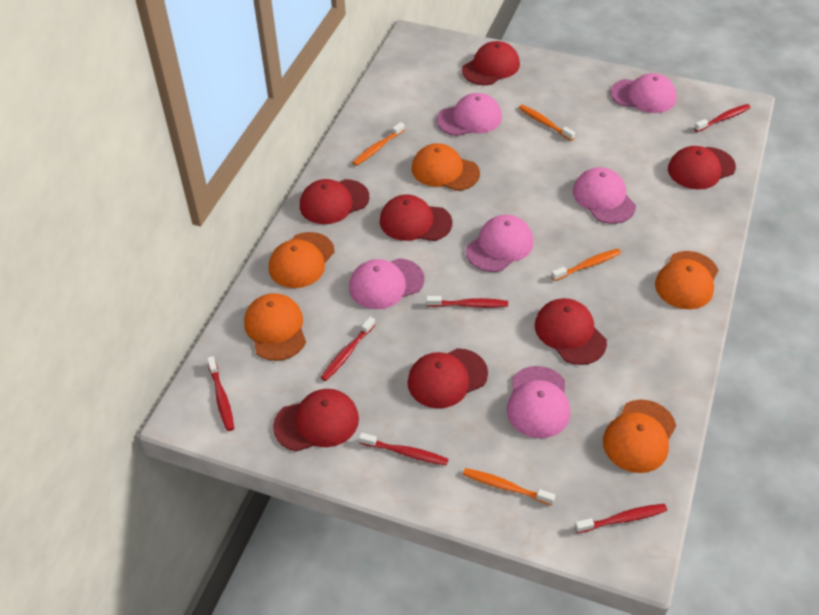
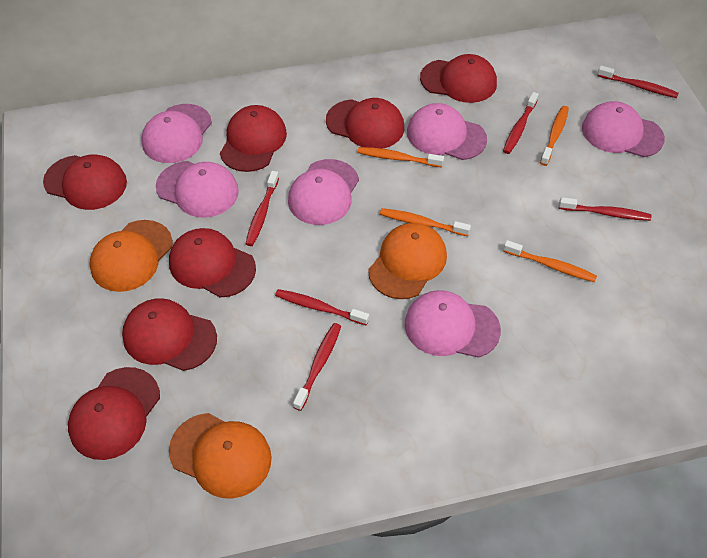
orange cap: 5 -> 3

